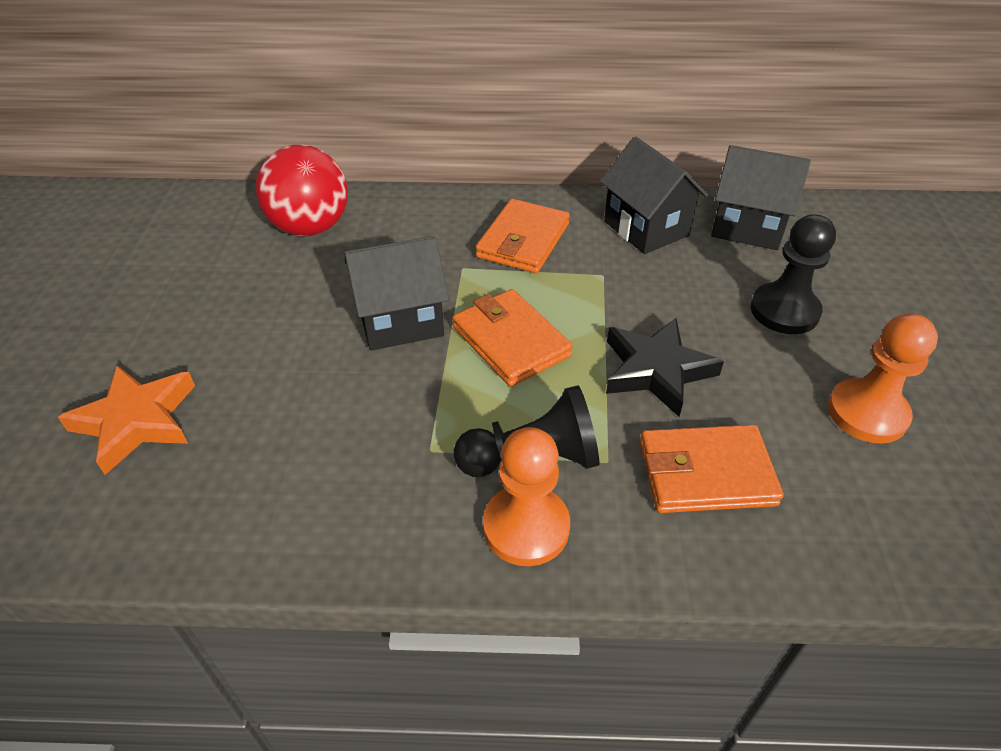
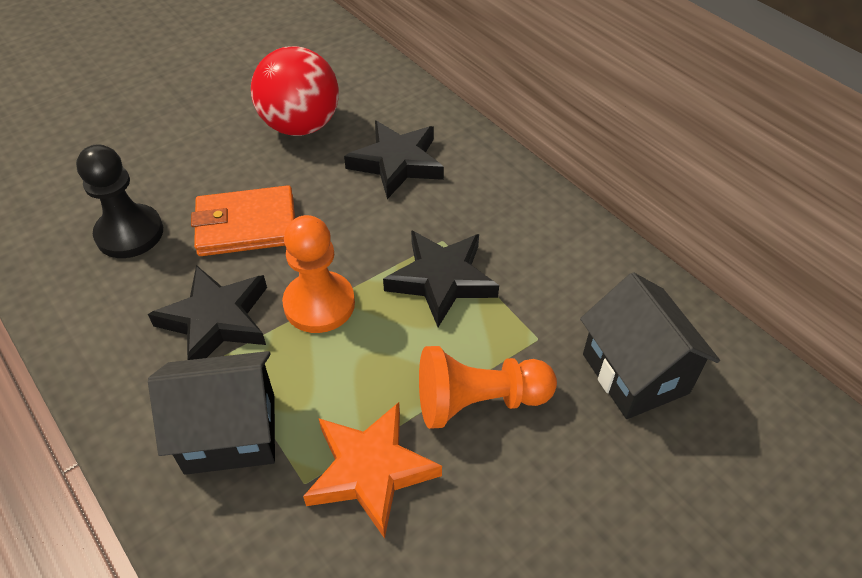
black house: 3 -> 2
black pawn: 2 -> 1
black star: 1 -> 3
orange wallet: 3 -> 1

